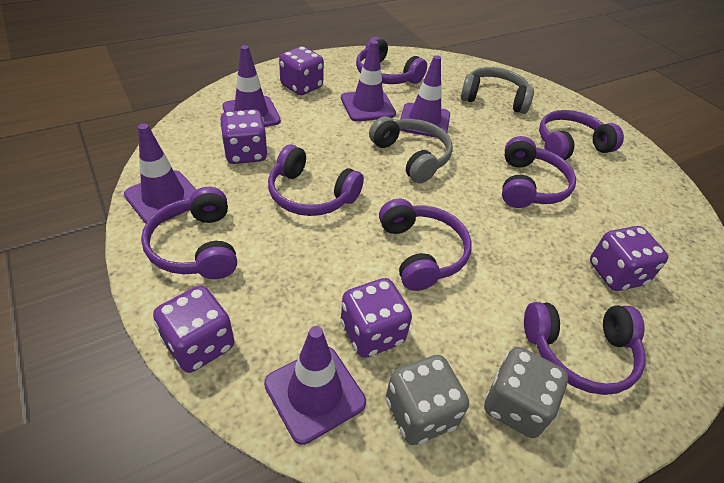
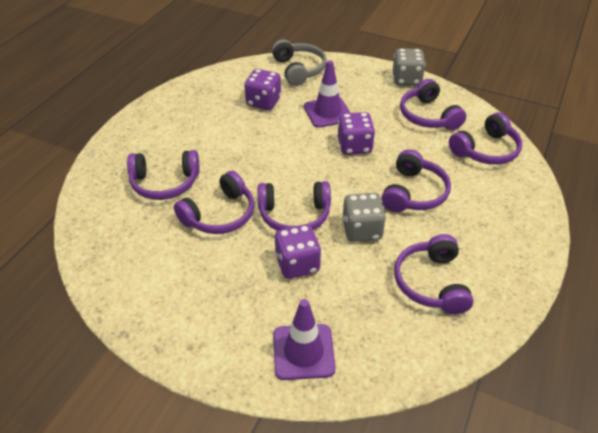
grey headphones: 2 -> 1
purple dice: 5 -> 3
purple traffic cone: 5 -> 2

